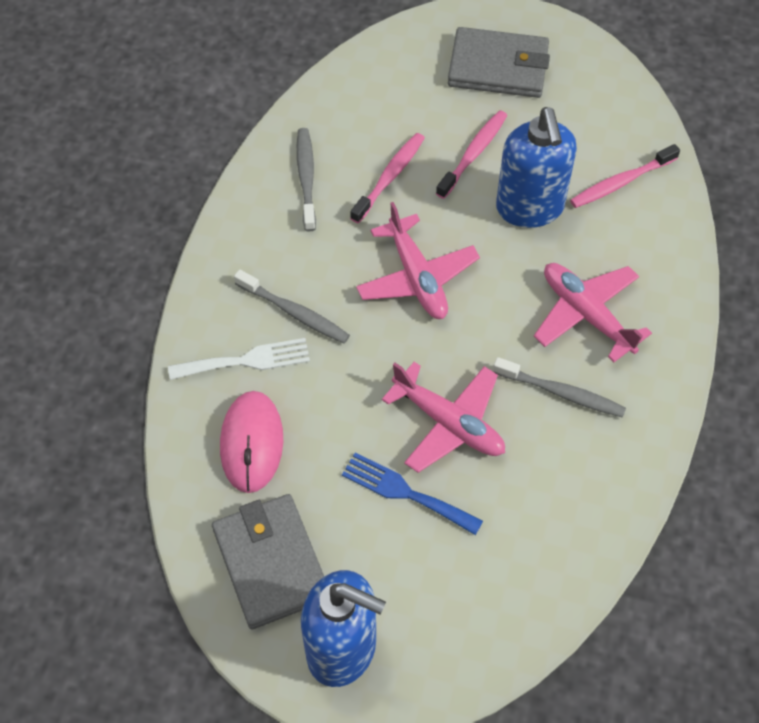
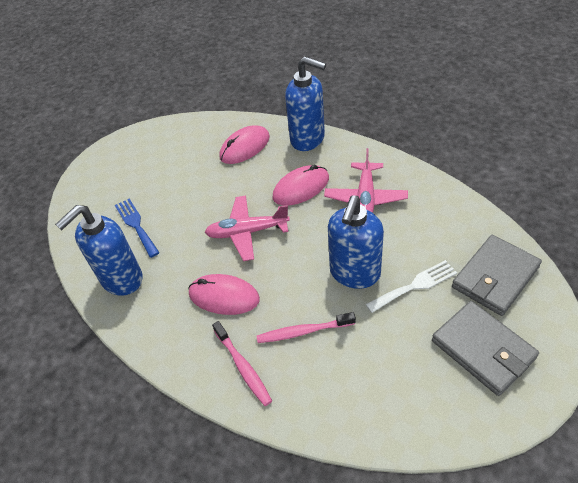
blue soap dispenser: 2 -> 3
grey toothbrush: 3 -> 0
pink mouse: 1 -> 3
pink plane: 3 -> 2
pink toothbrush: 3 -> 2

